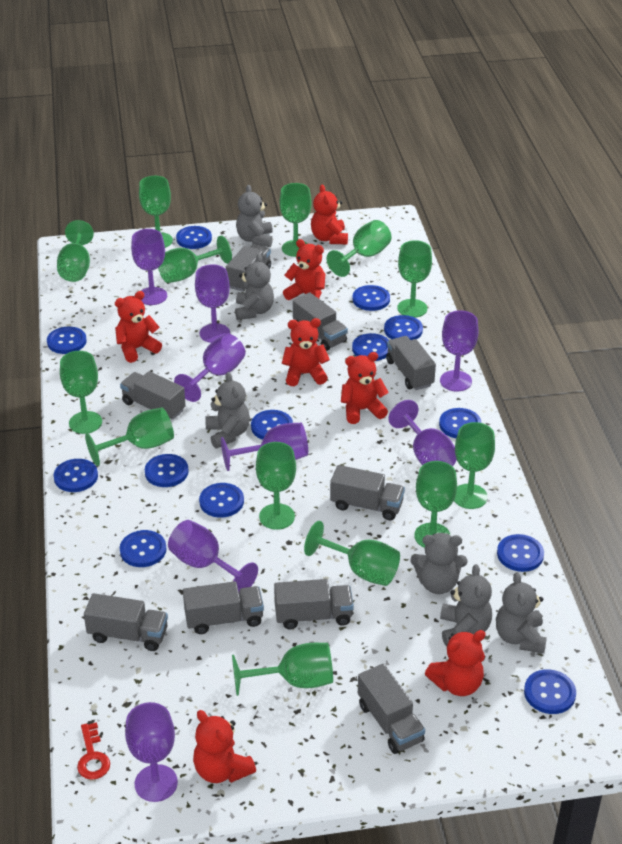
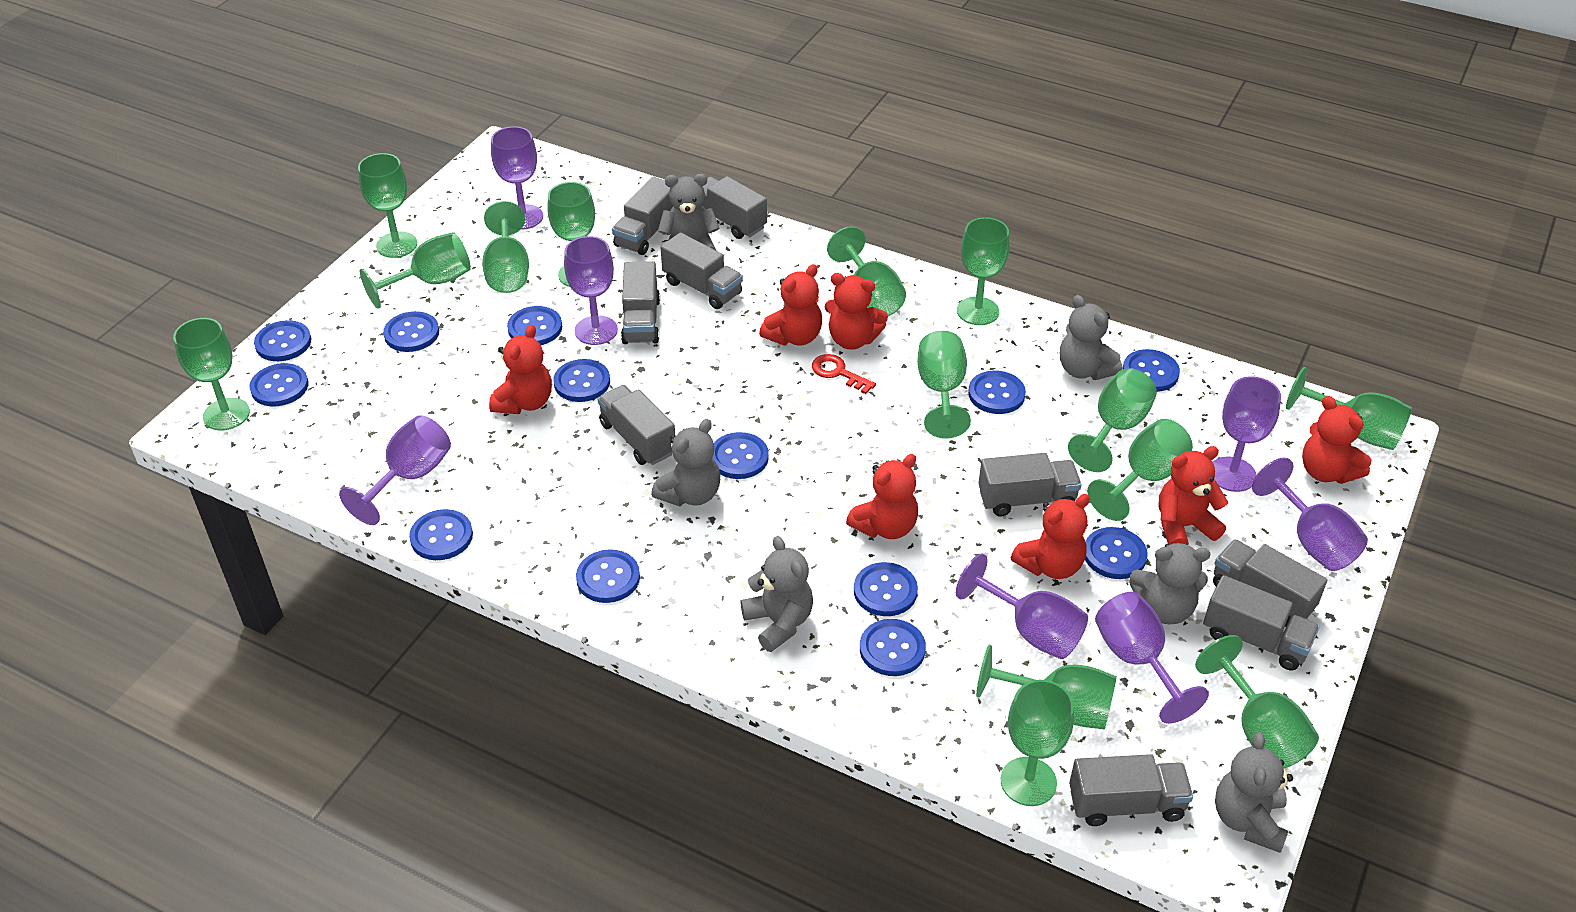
green goblet: 13 -> 14
purple goblet: 8 -> 7

